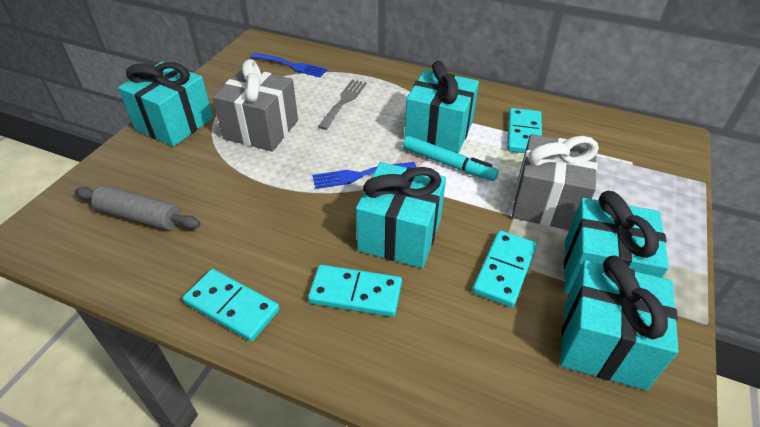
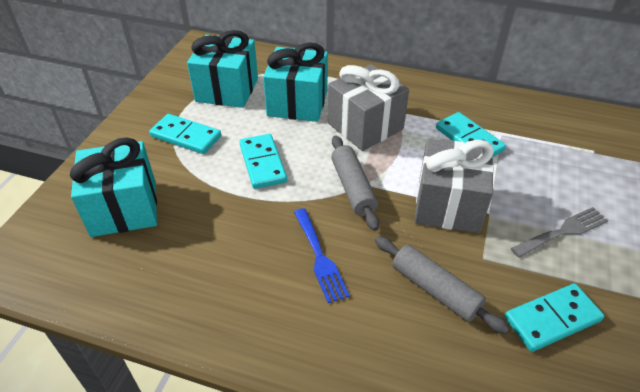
blue fork: 2 -> 1
grey rolling pin: 1 -> 2
turquoise gift: 5 -> 3
turquoise marker: 1 -> 0

